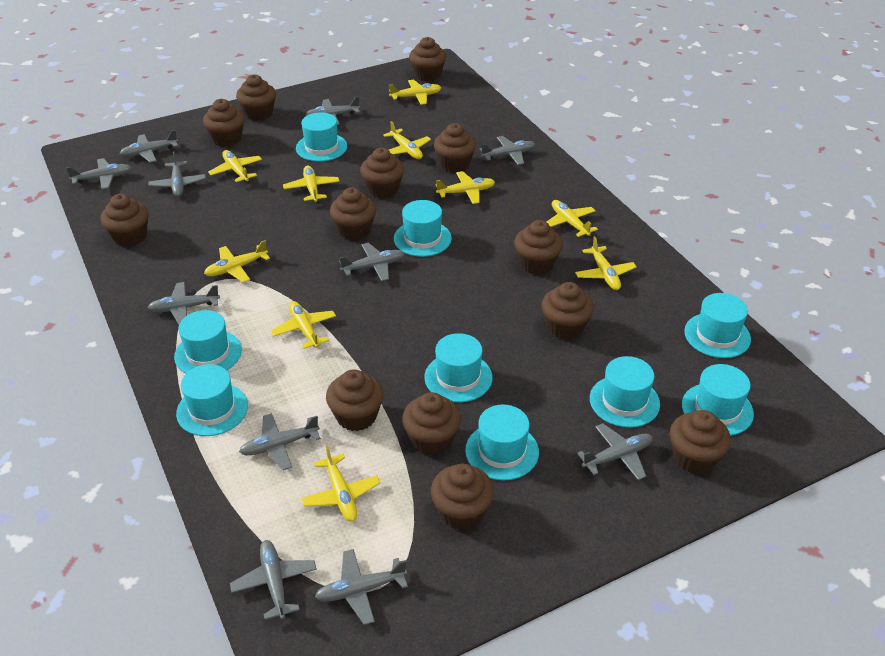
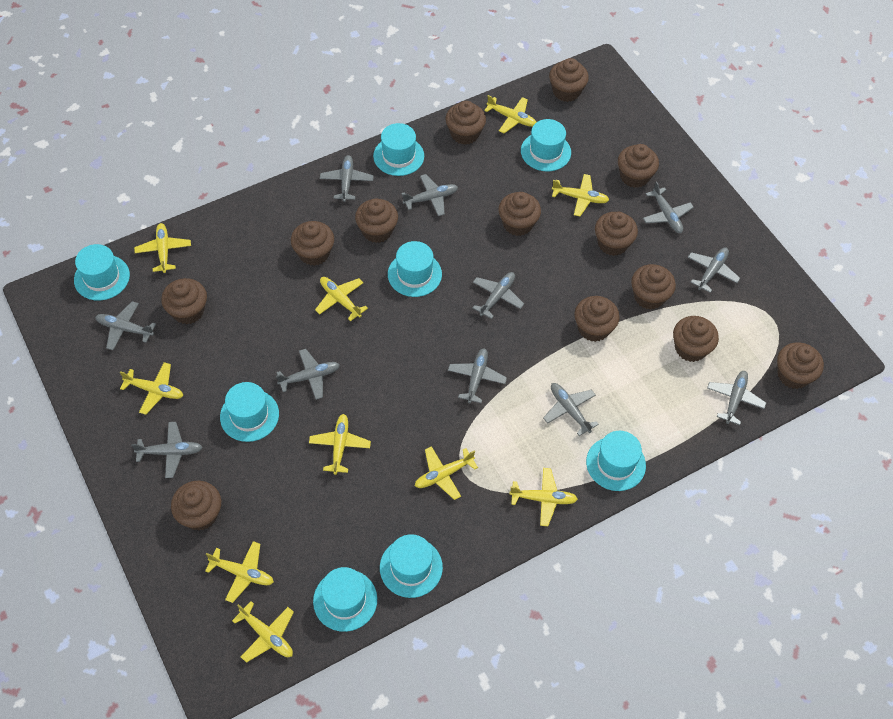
turquoise hat: 9 -> 8

